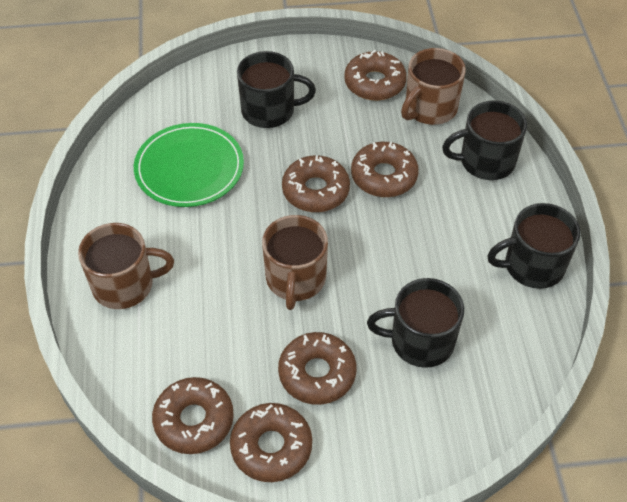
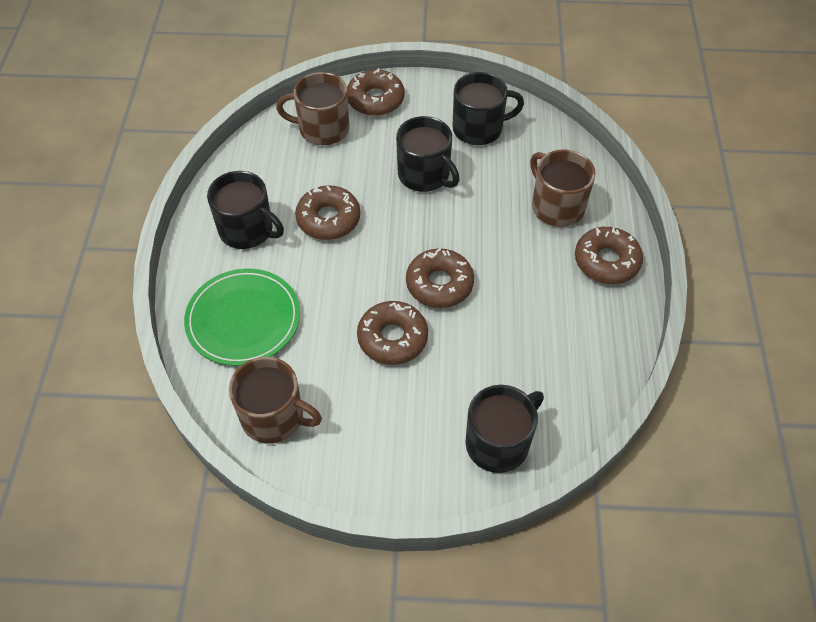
brown donut: 6 -> 5

